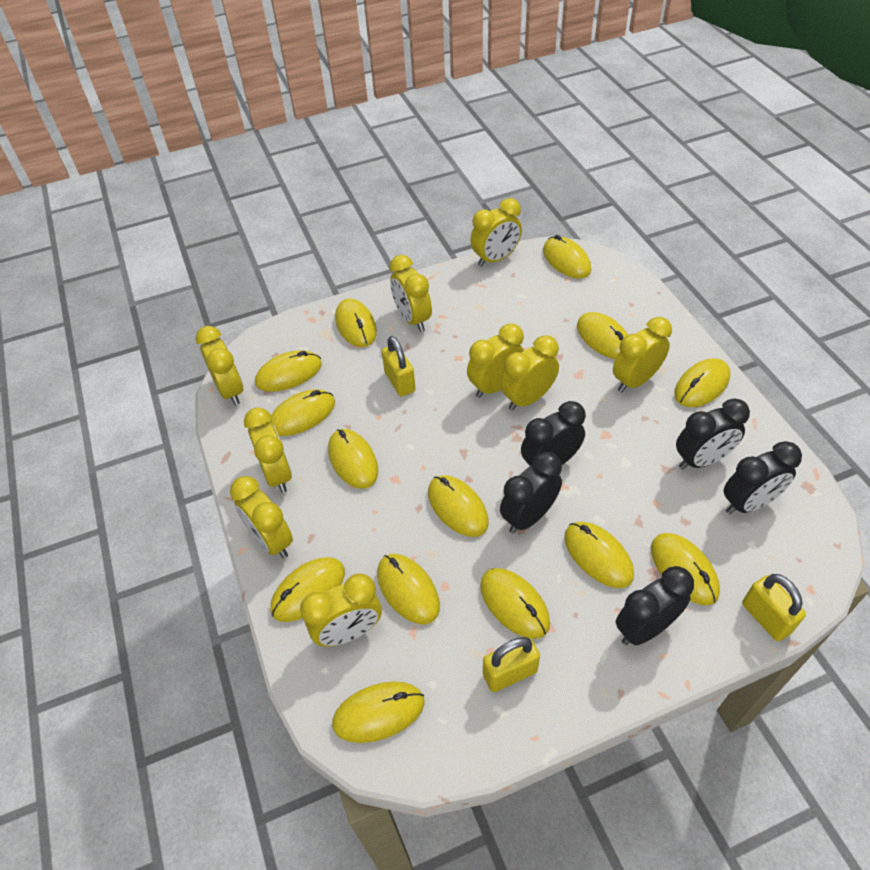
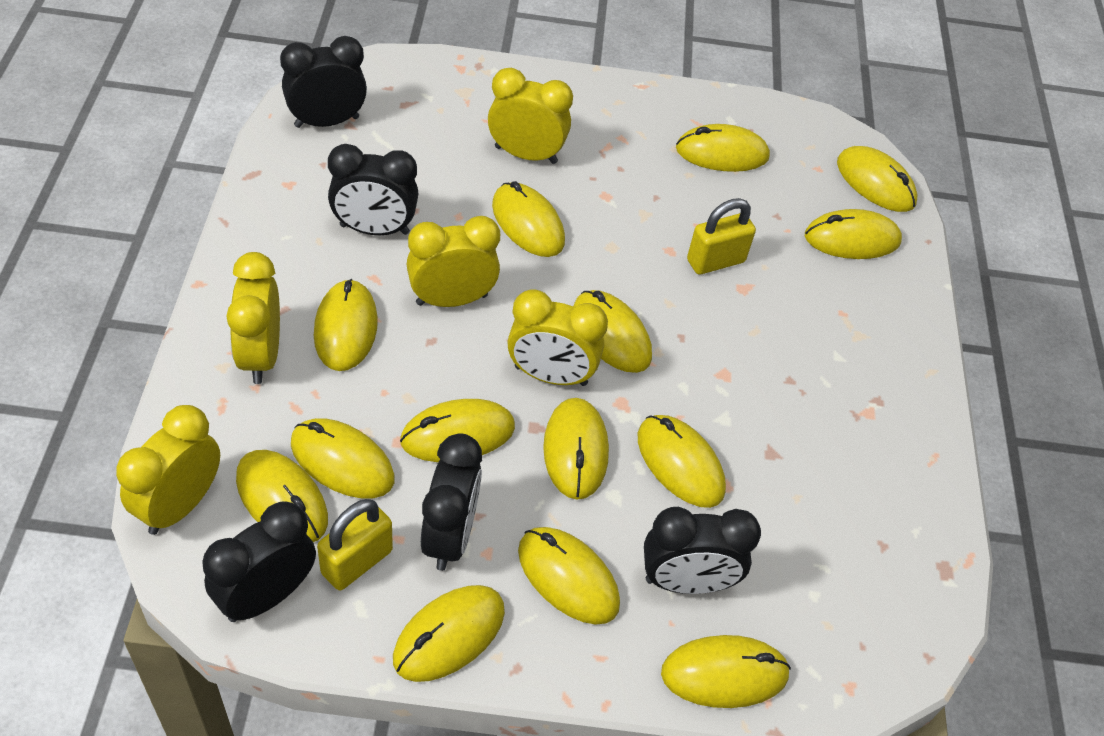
yellow clock: 9 -> 5
yellow padlock: 3 -> 2

